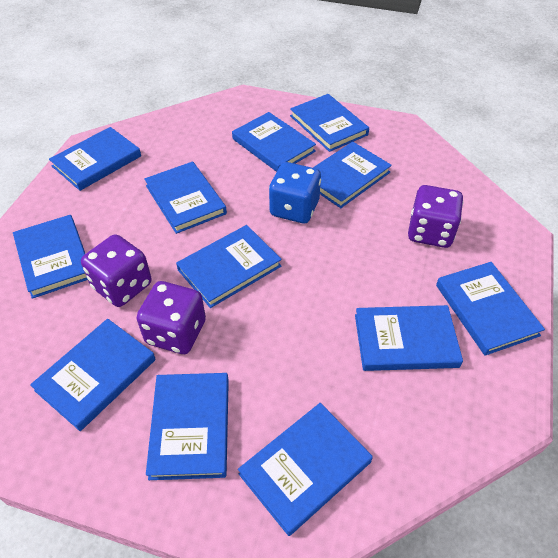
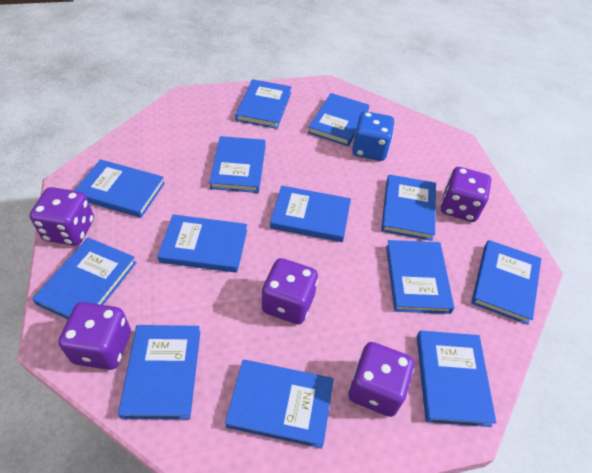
blue book: 12 -> 13
purple dice: 3 -> 5

